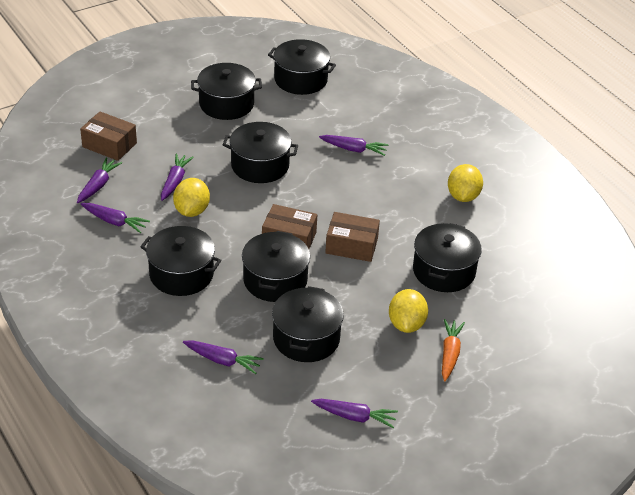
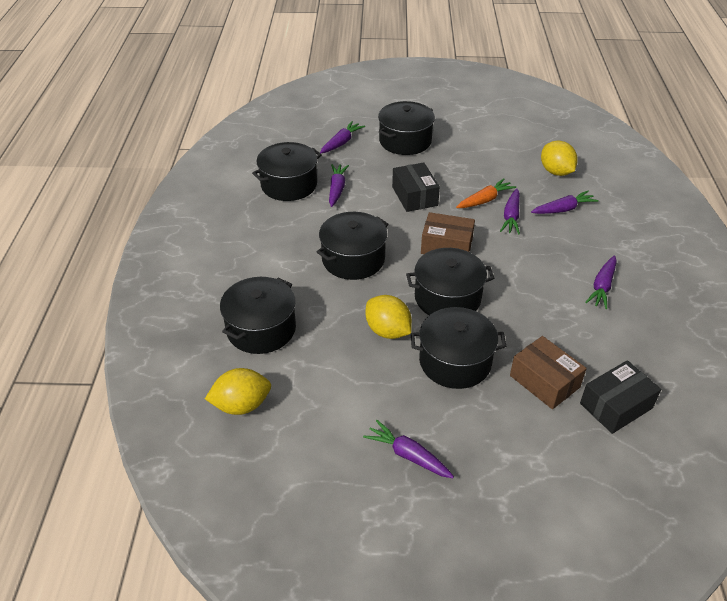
black box: 0 -> 2
black pot: 7 -> 6
brown box: 3 -> 2

